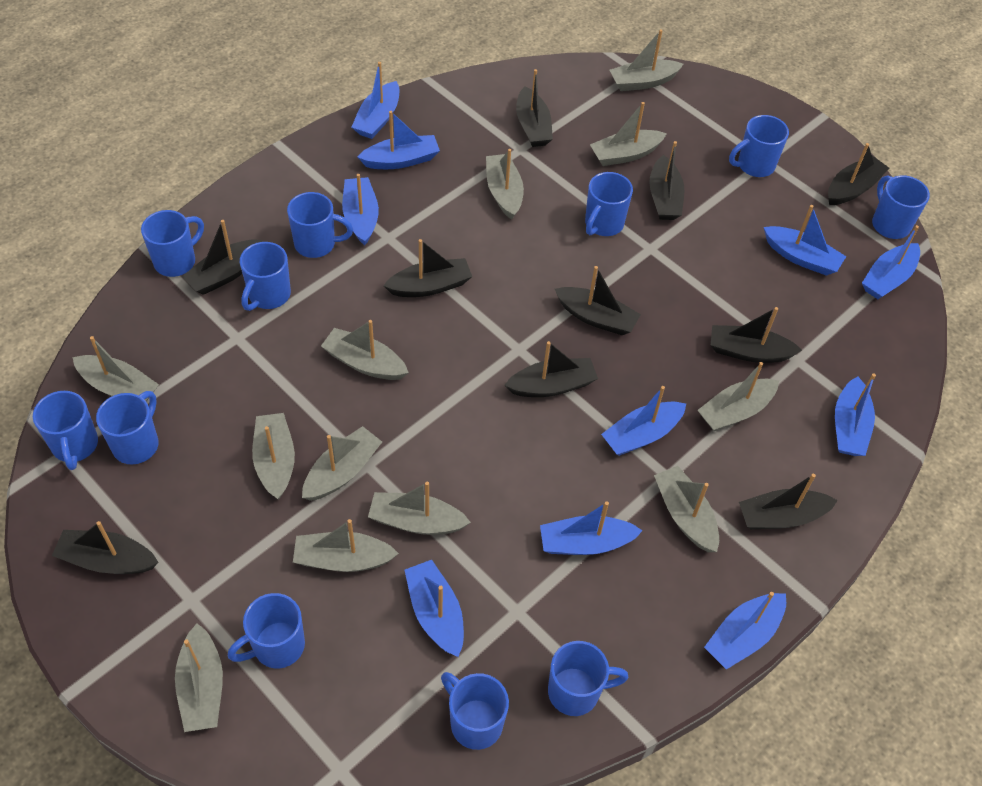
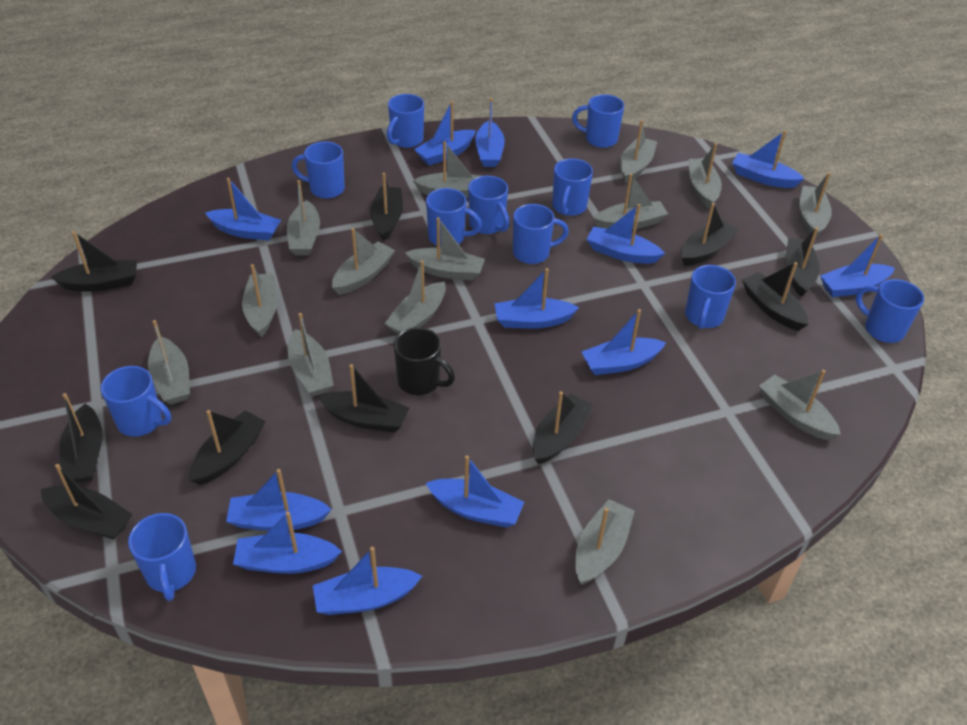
black mug: 0 -> 1
blue boat: 10 -> 12
grey boat: 12 -> 14

